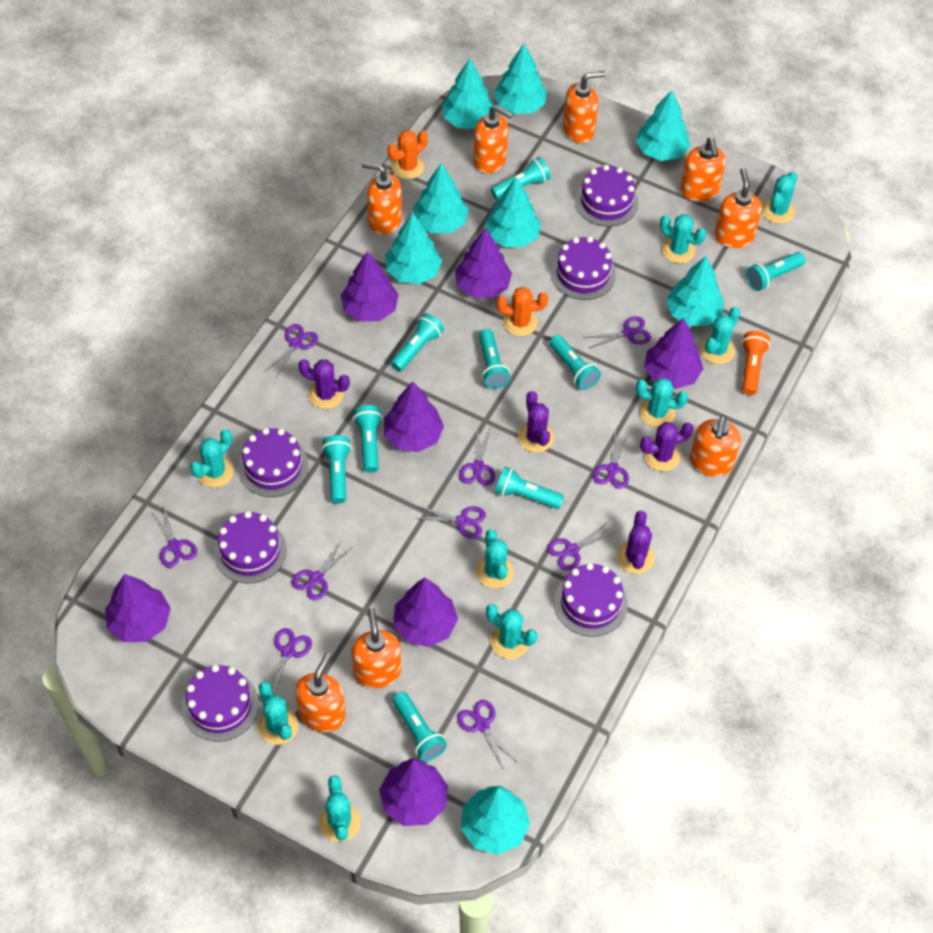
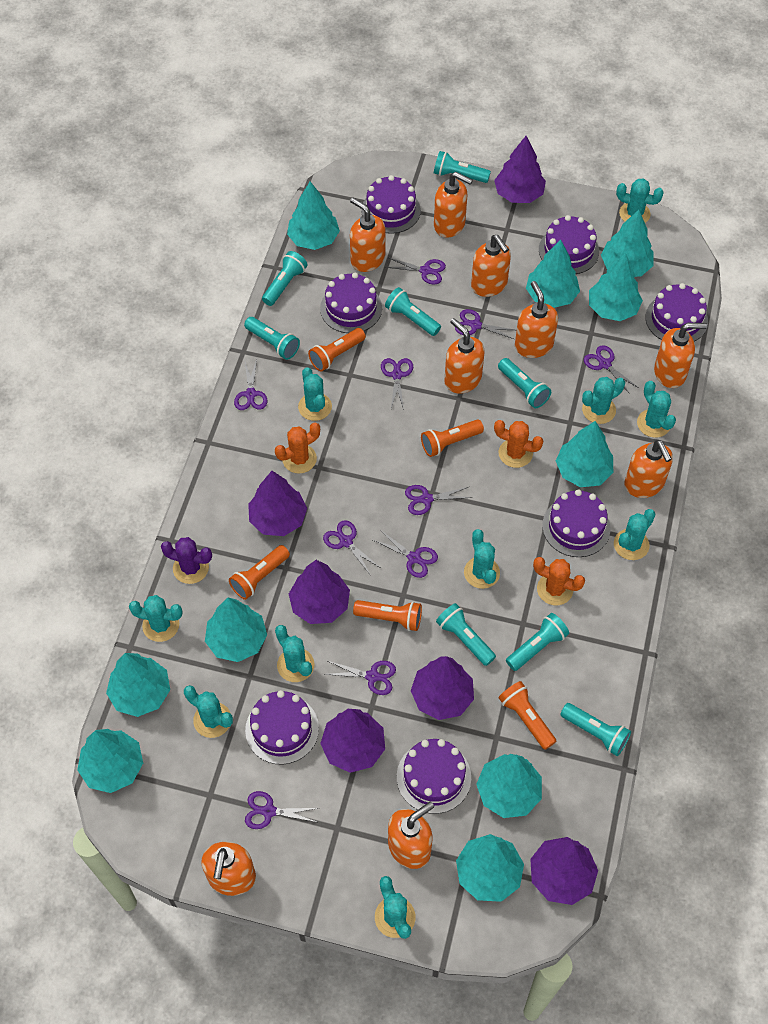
orange cactus: 2 -> 3
orange flashlight: 1 -> 5
orange soap dispenser: 8 -> 9
purple cactus: 4 -> 1
purple cake: 6 -> 7
purple tree: 7 -> 6
turquoise cactus: 9 -> 10
turquoise flashlight: 9 -> 8
turquoise tree: 8 -> 10

